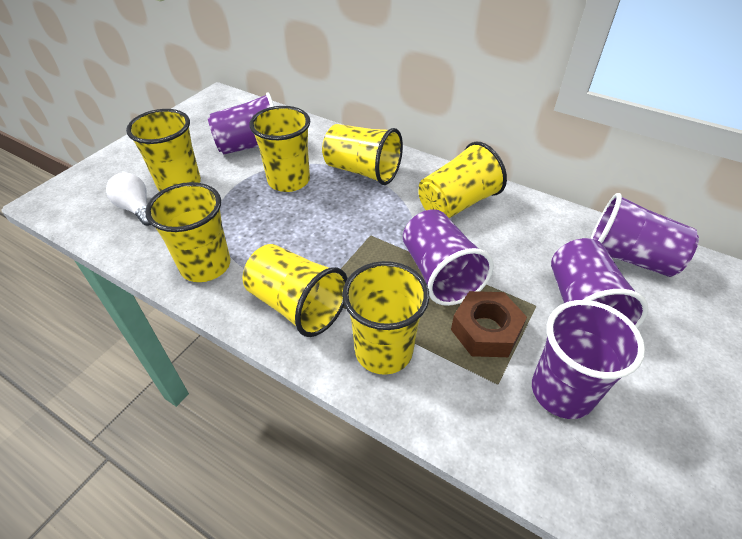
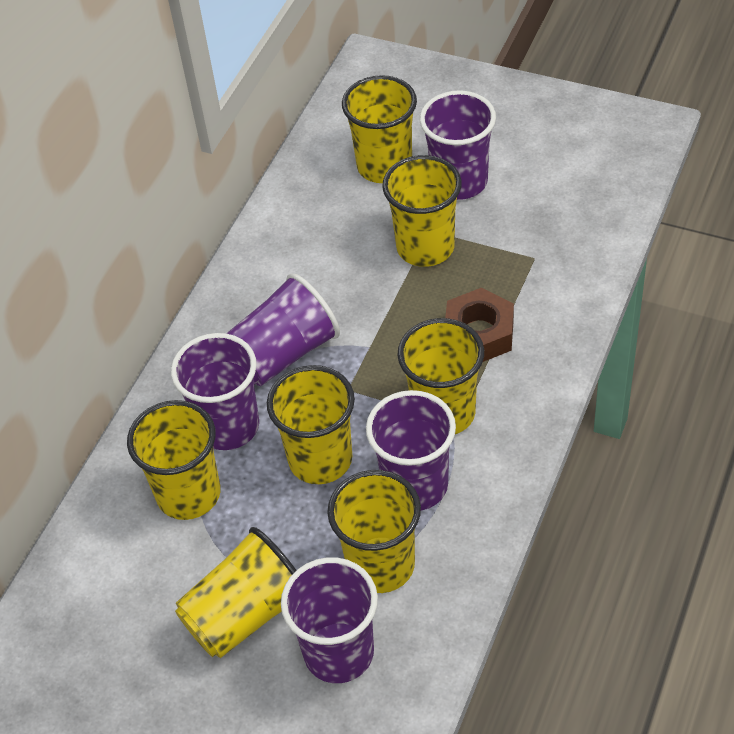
white light bulb: 1 -> 0

